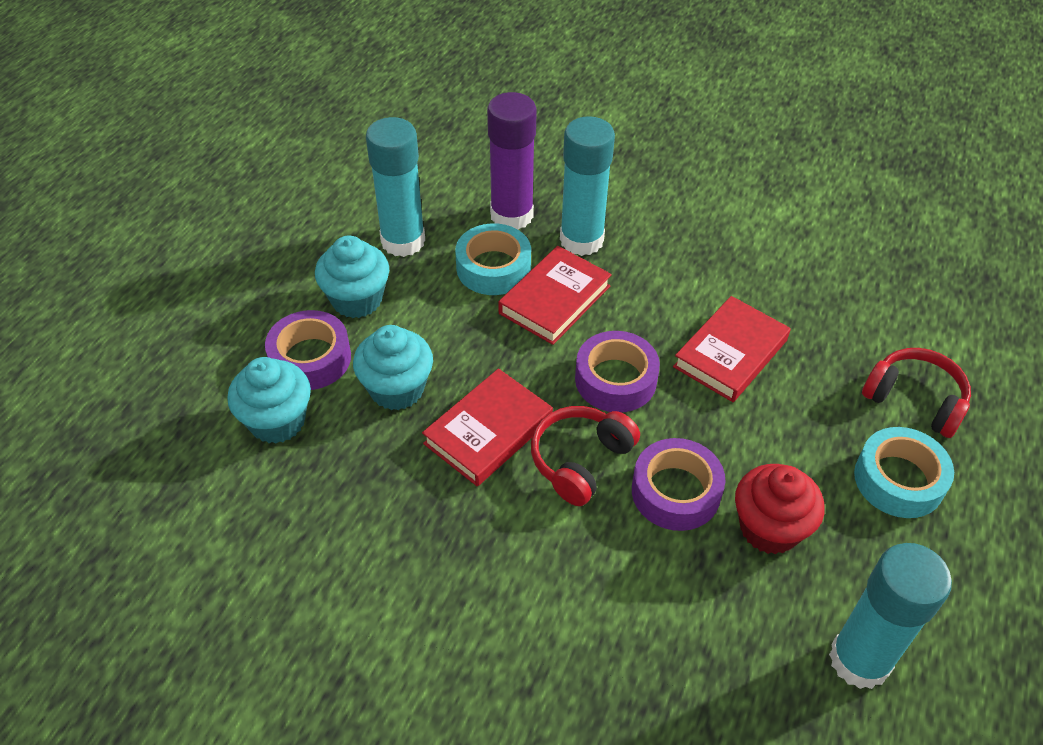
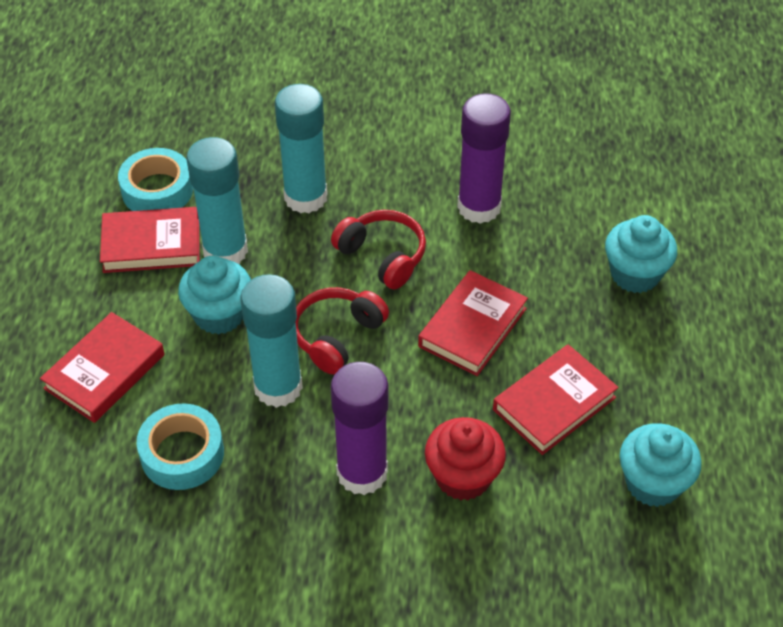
purple glue stick: 1 -> 2
purple tape: 3 -> 0
red book: 3 -> 4

